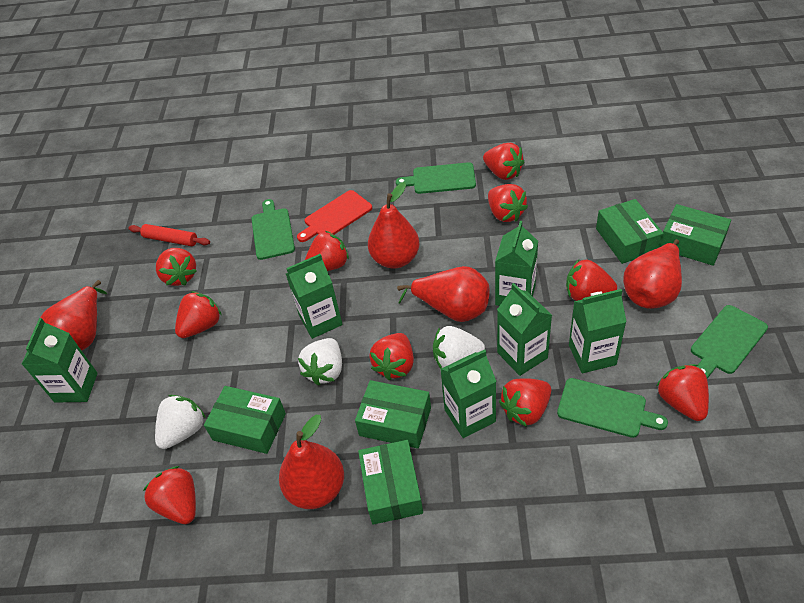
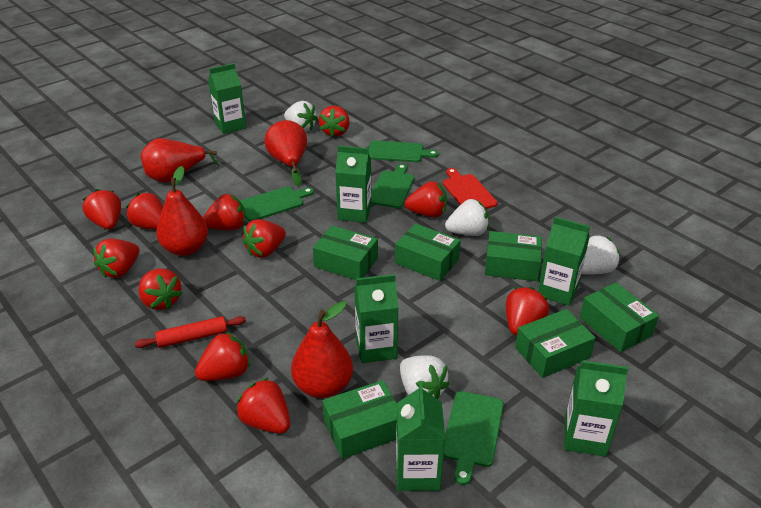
green box: 5 -> 6
red pear: 5 -> 4
red strawberry: 10 -> 11
white strawberry: 3 -> 4

